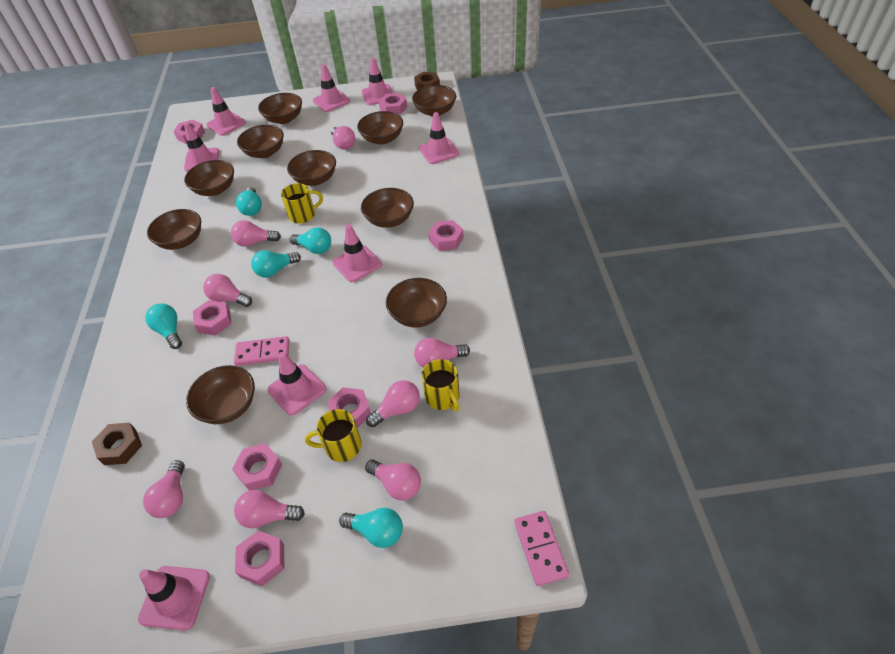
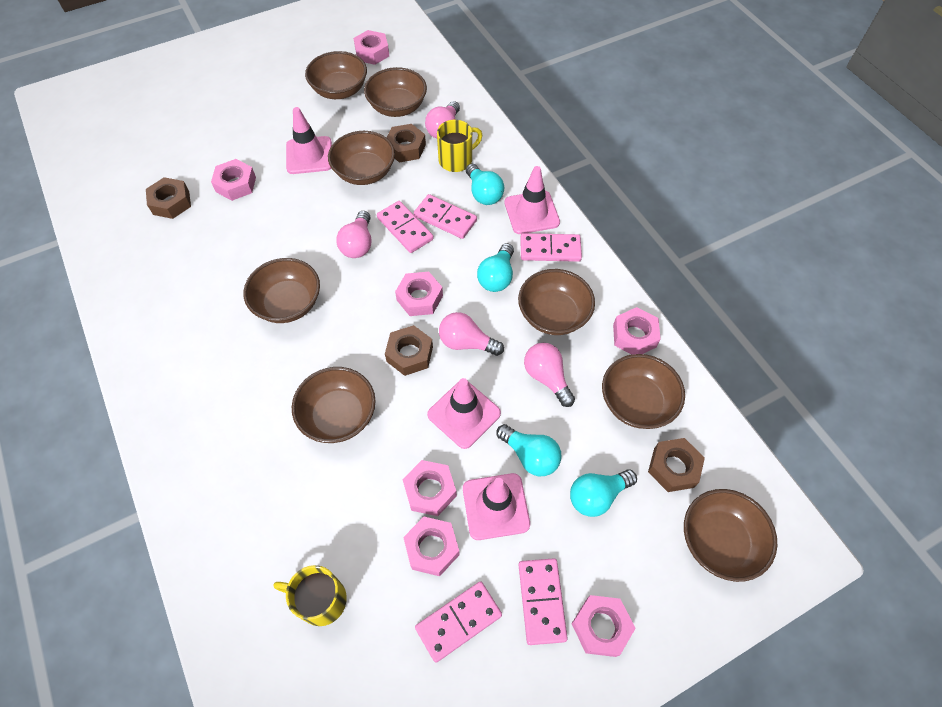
brown bowl: 10 -> 8
brown nut: 2 -> 4
pink domino: 2 -> 5
pink light bulb: 8 -> 4
pink traffic cone: 8 -> 4
turquoise light bulb: 5 -> 4
yellow mug: 3 -> 2

